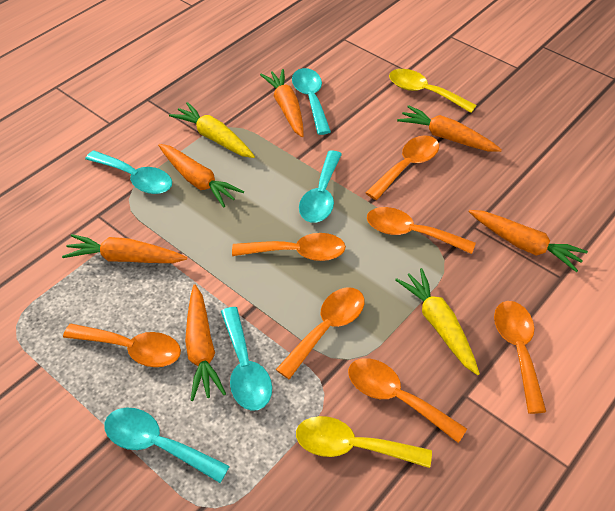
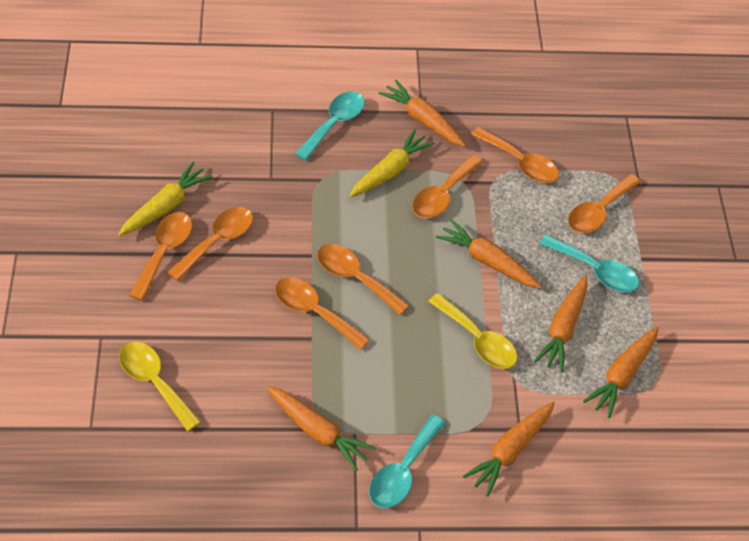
turquoise spoon: 5 -> 3

